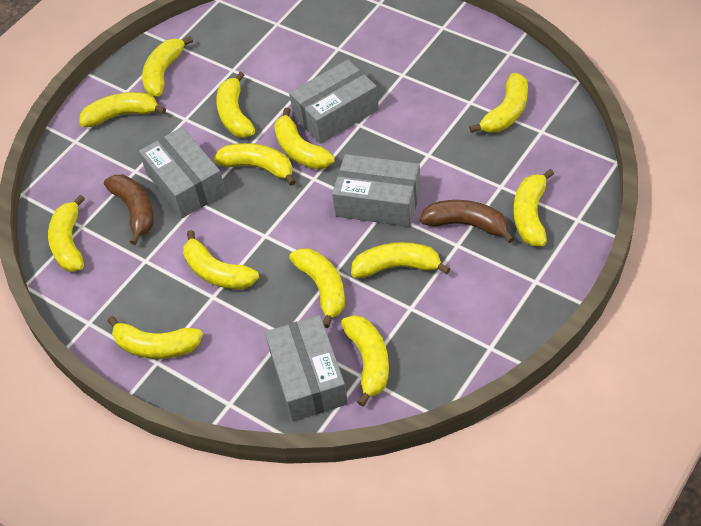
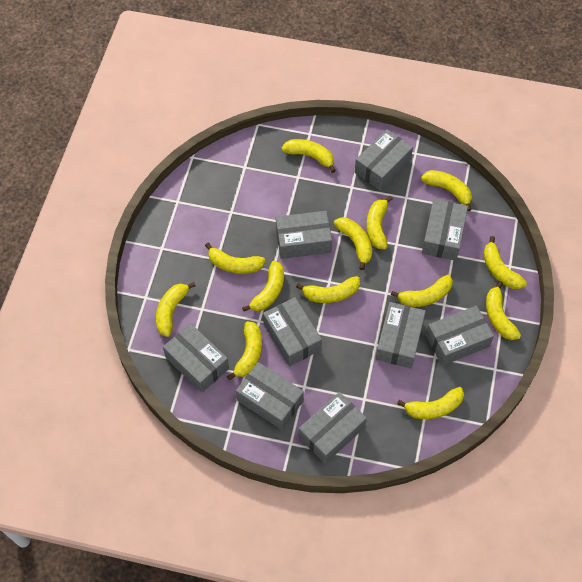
brown banana: 2 -> 0
grey box: 4 -> 9

